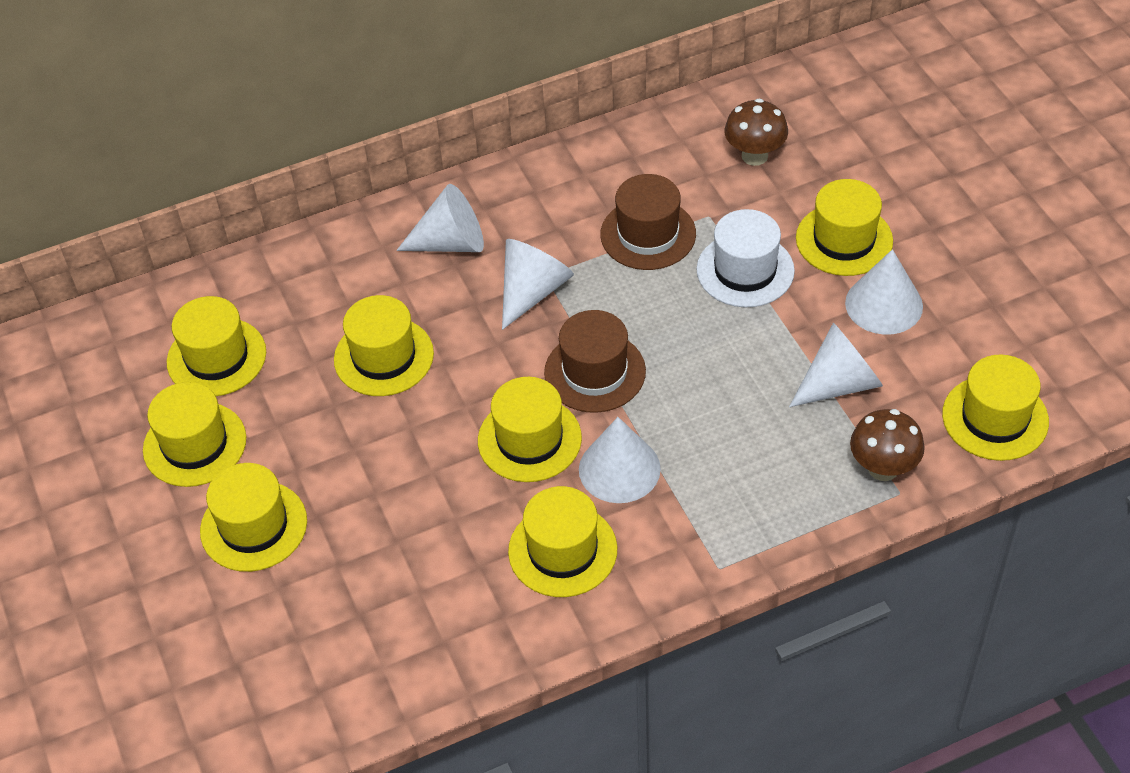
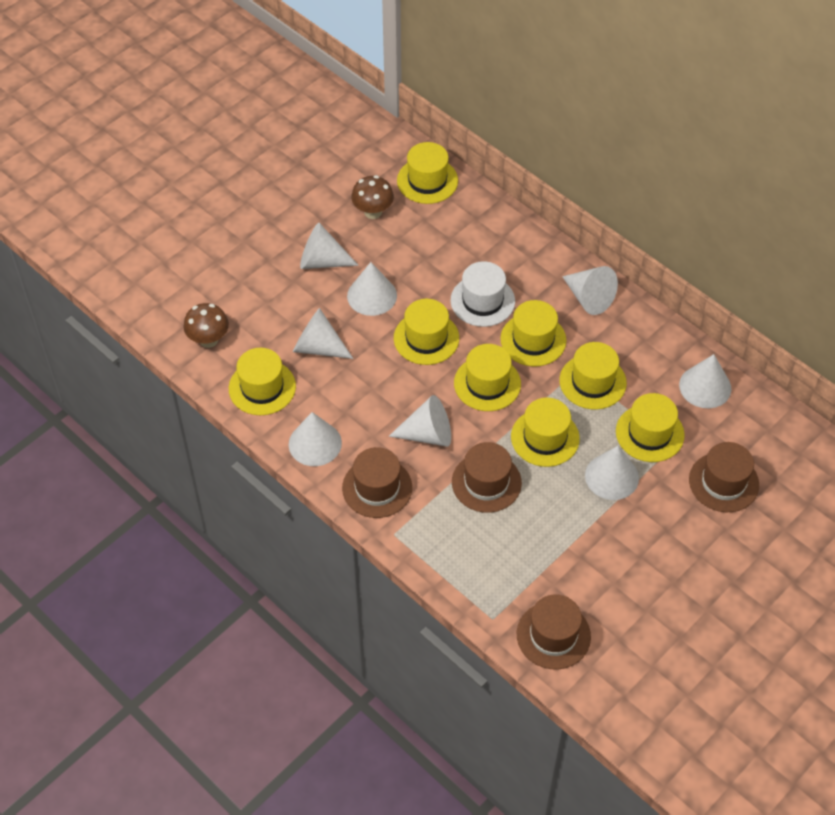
brown hat: 2 -> 4
white cone: 5 -> 8

